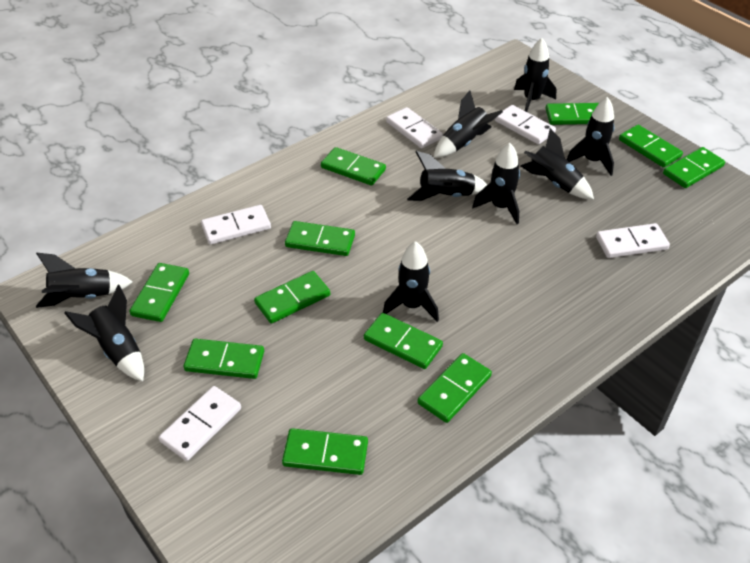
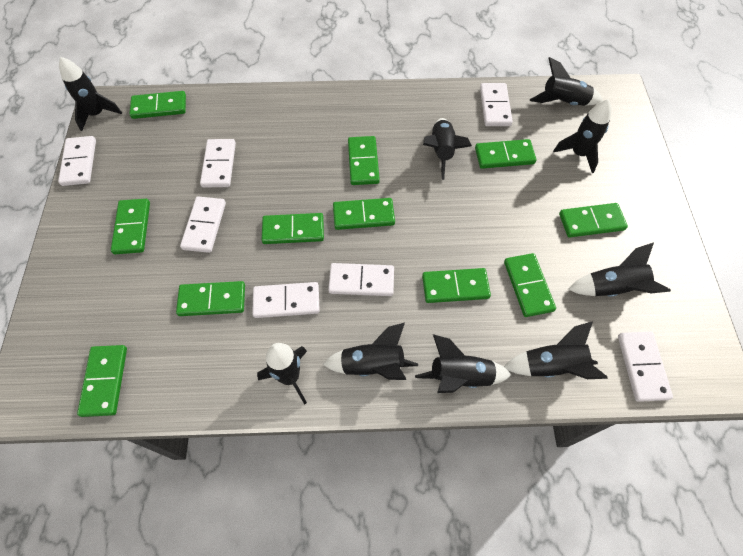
white domino: 5 -> 7

